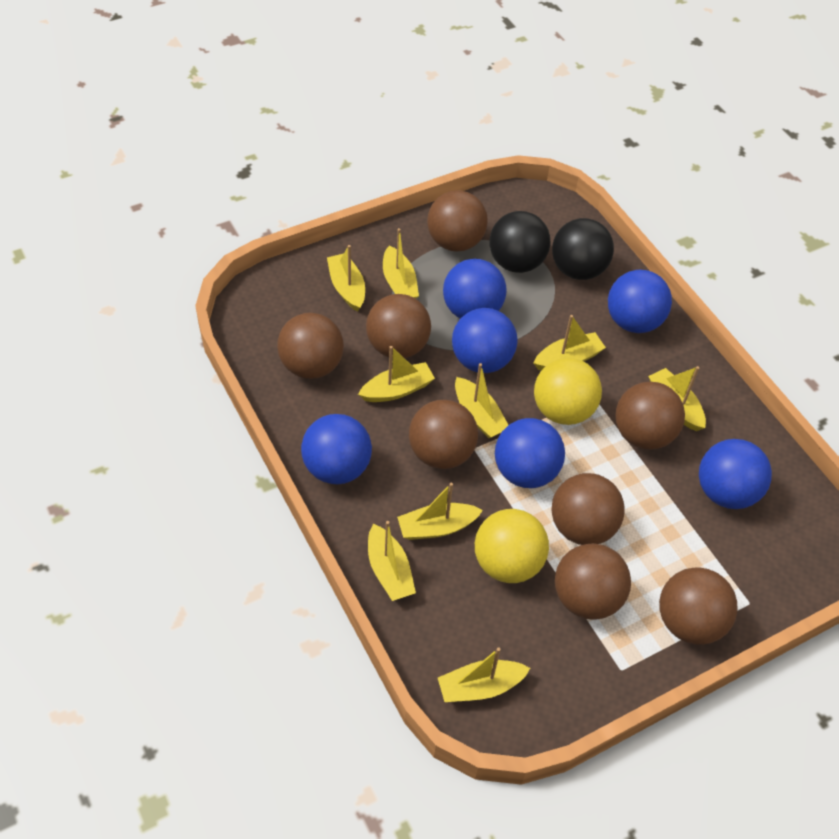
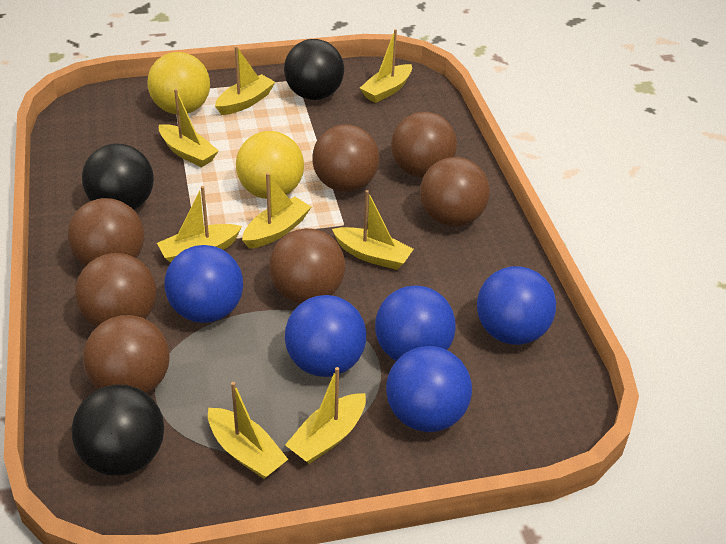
black ball: 2 -> 3
blue ball: 6 -> 5
brown ball: 8 -> 7
yellow boat: 9 -> 8

